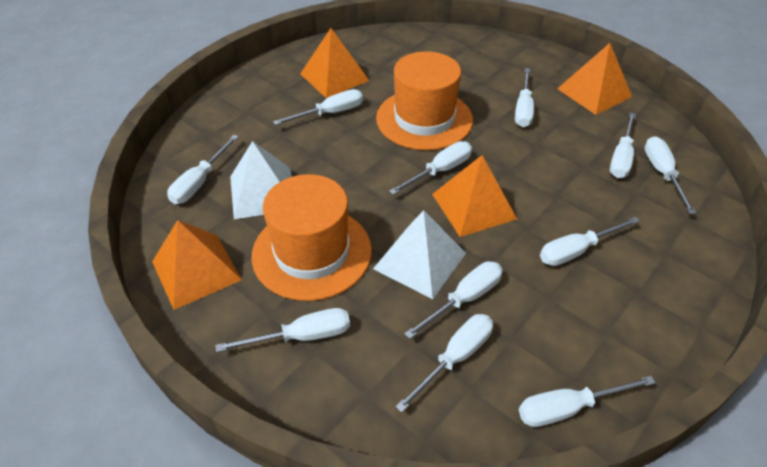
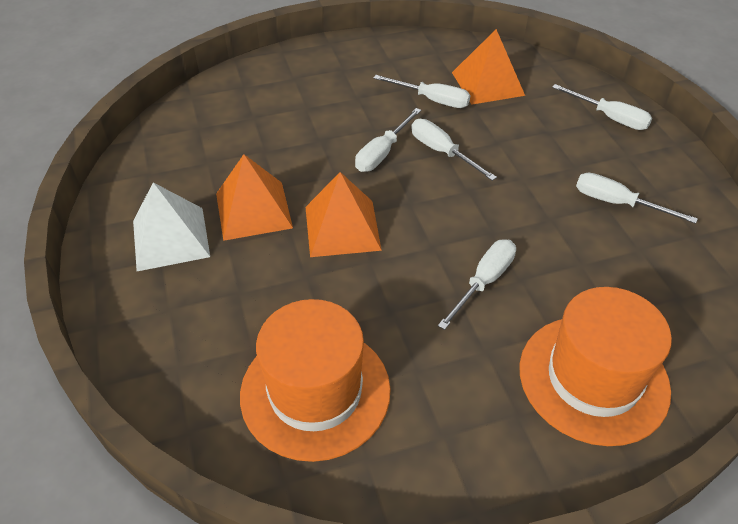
orange pyramid: 4 -> 3
white pyramid: 2 -> 1
white screwdriver: 11 -> 6

